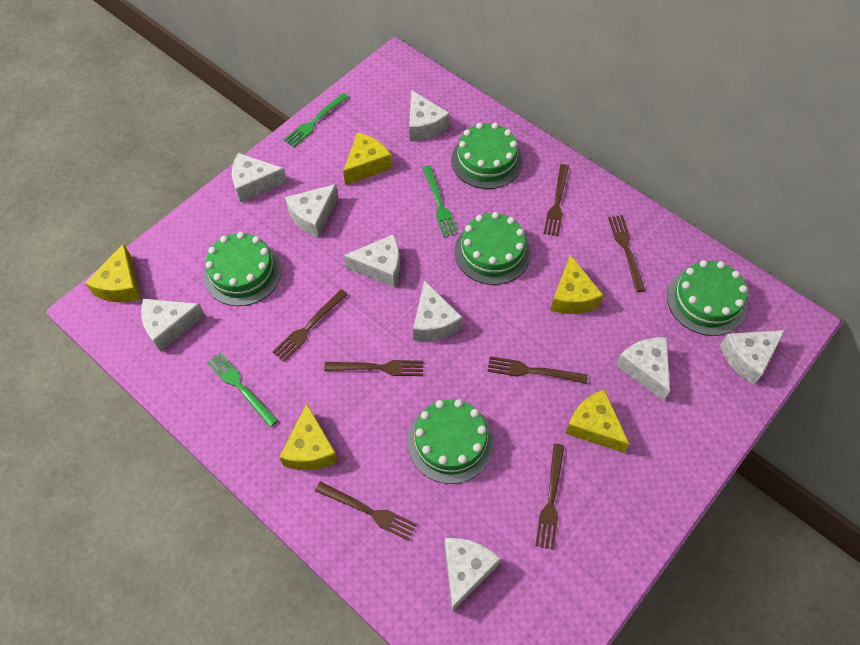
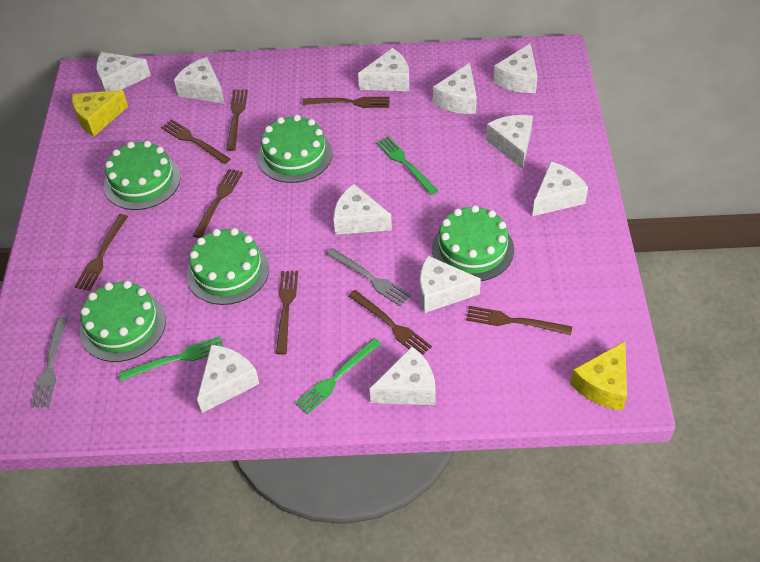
brown fork: 7 -> 8
grey fork: 0 -> 2
white cheese: 9 -> 11
yellow cheese: 5 -> 2

